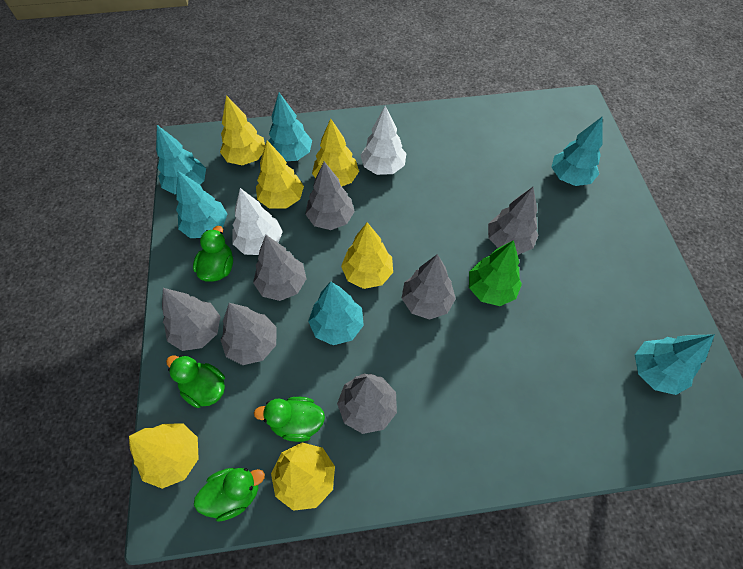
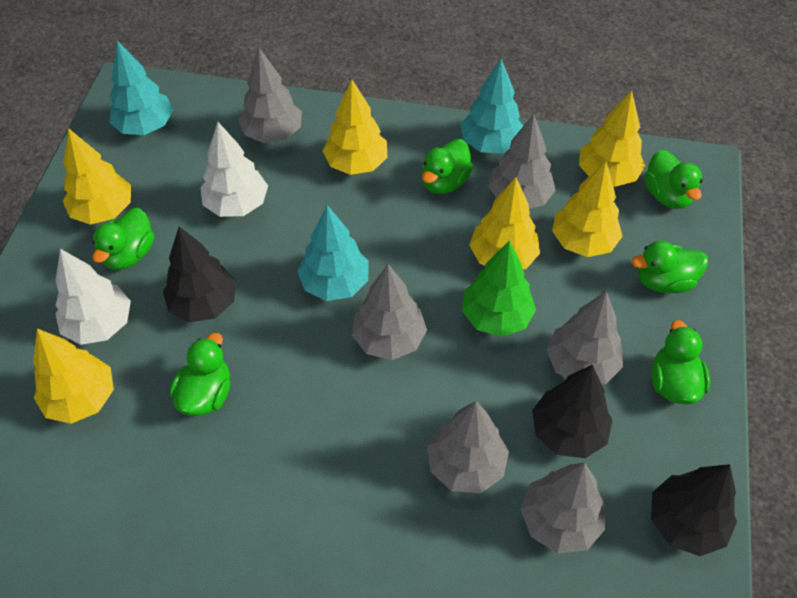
black tree: 0 -> 3
green duck: 4 -> 6
grey tree: 7 -> 6
turquoise tree: 6 -> 3

